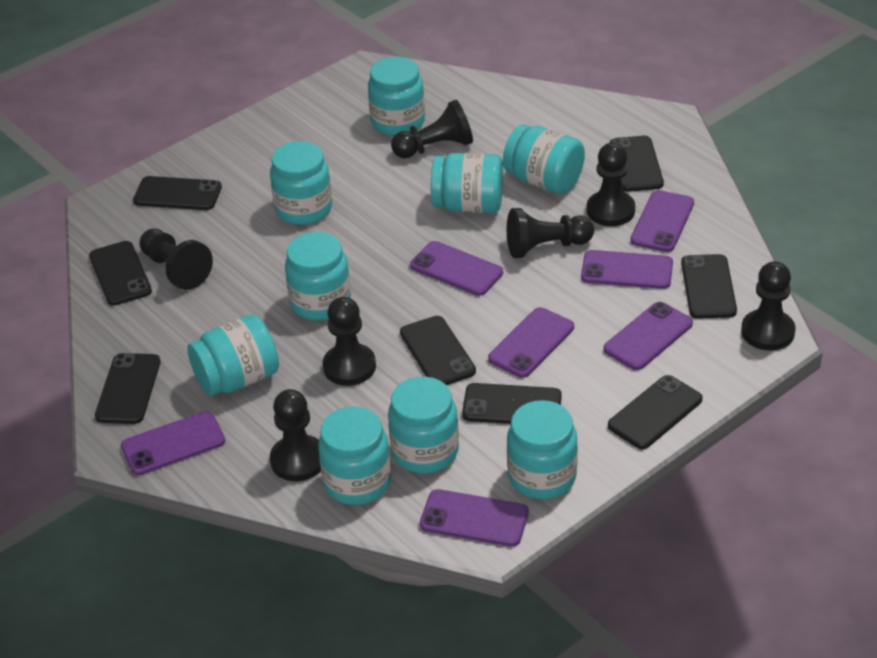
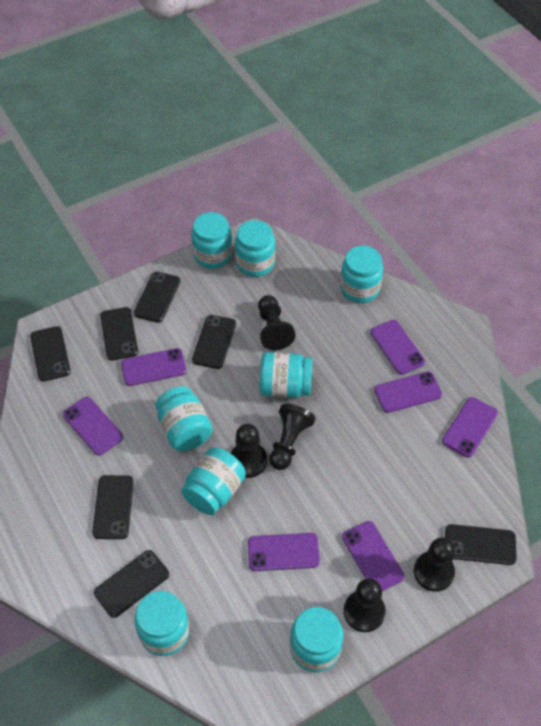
black pawn: 7 -> 5
black phone: 8 -> 7
turquoise jar: 9 -> 8

